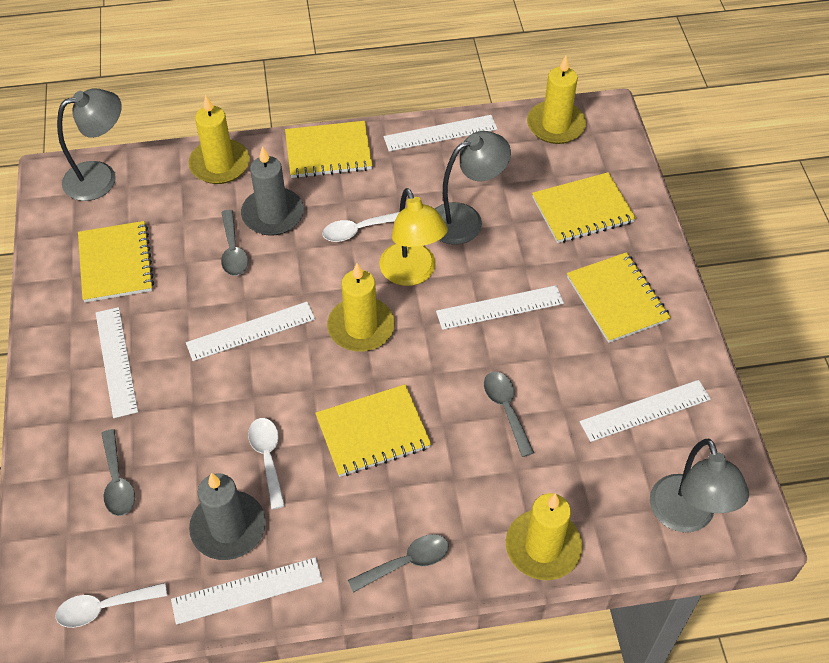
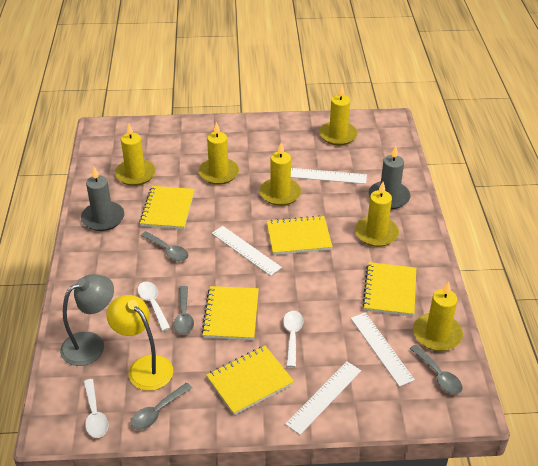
grey lamp: 3 -> 1
white ruler: 6 -> 4
yellow candle: 4 -> 6

